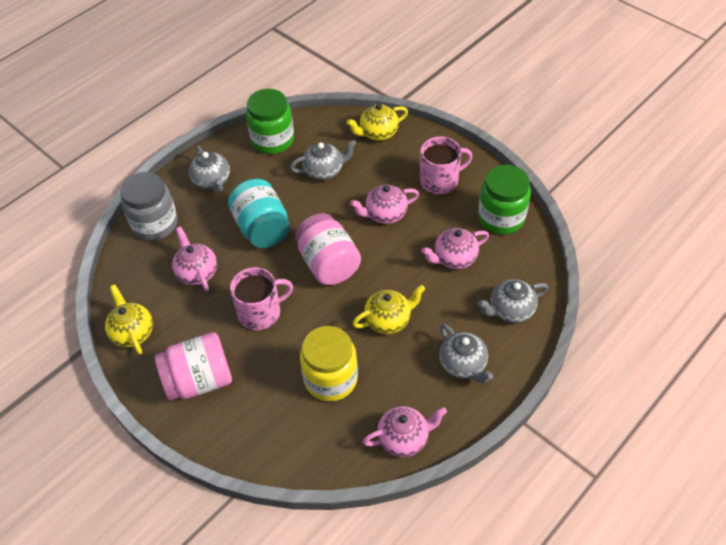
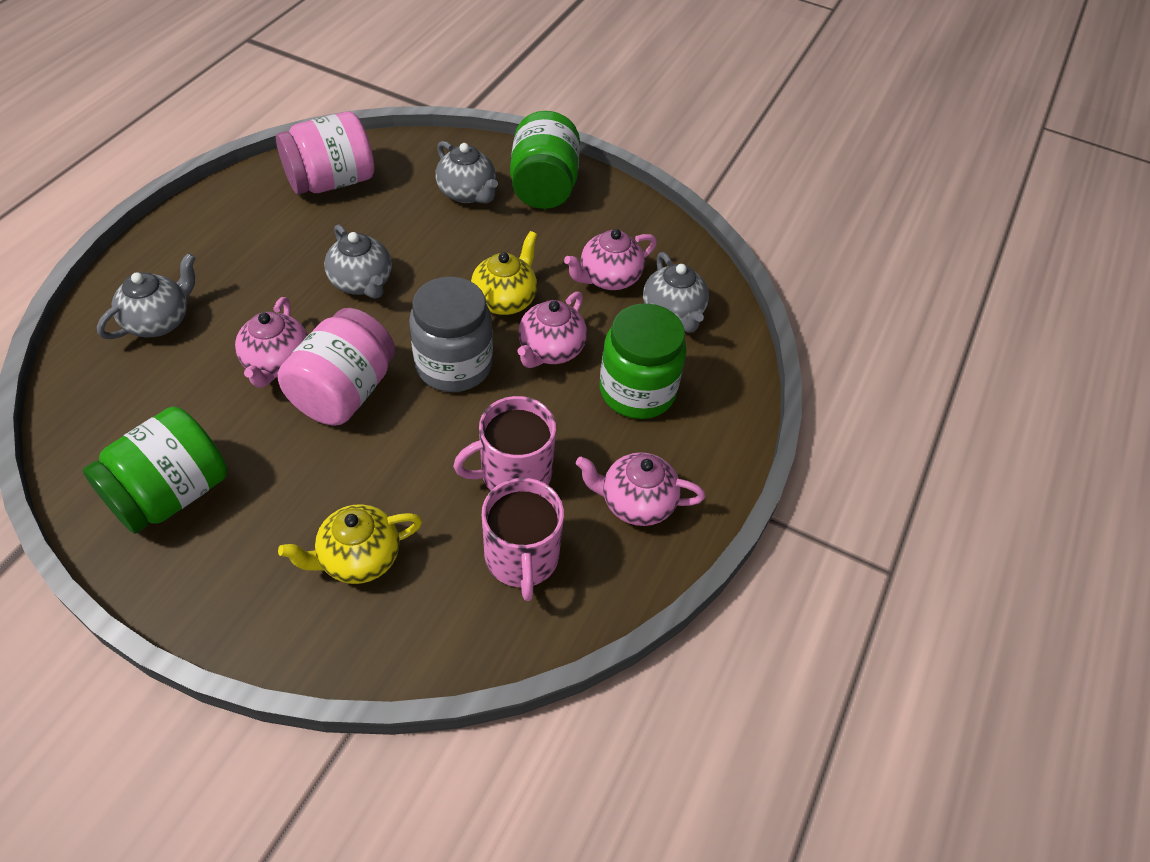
green jar: 2 -> 3
turquoise jar: 1 -> 0
yellow jar: 1 -> 0
yellow teapot: 3 -> 2

